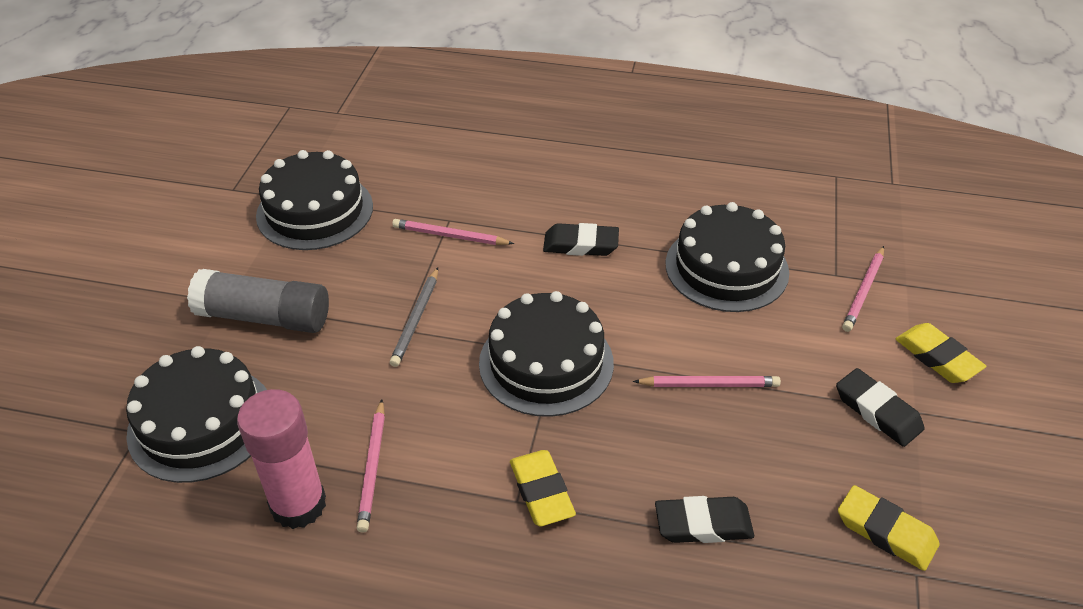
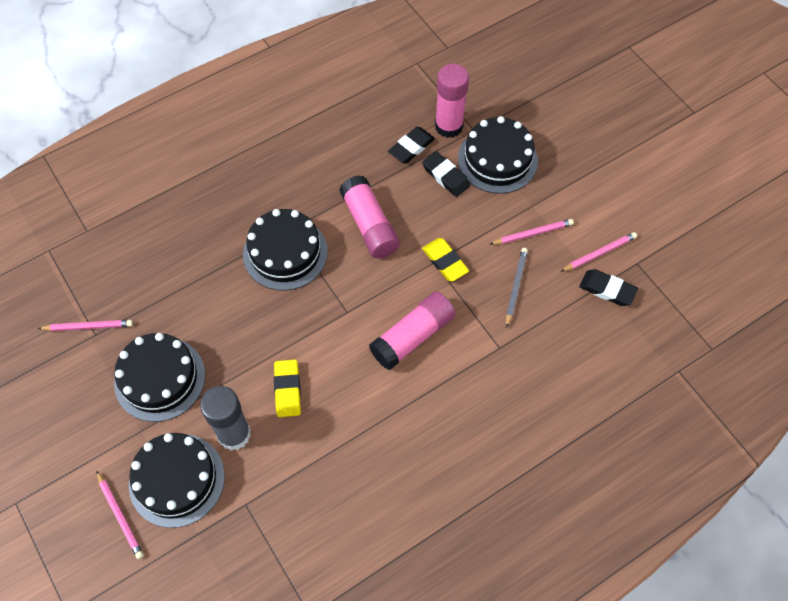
pink glue stick: 1 -> 3
yellow eraser: 3 -> 2

